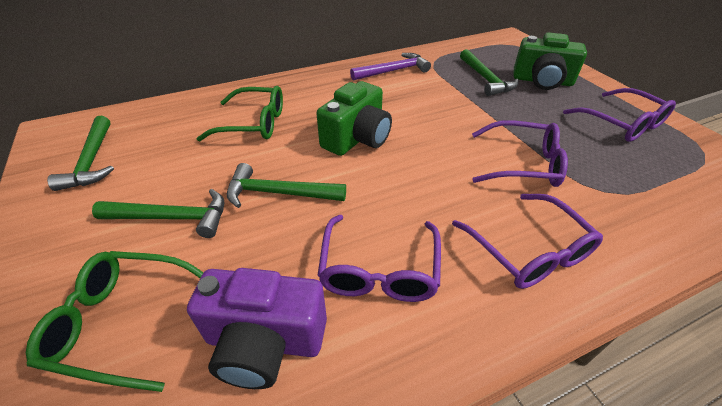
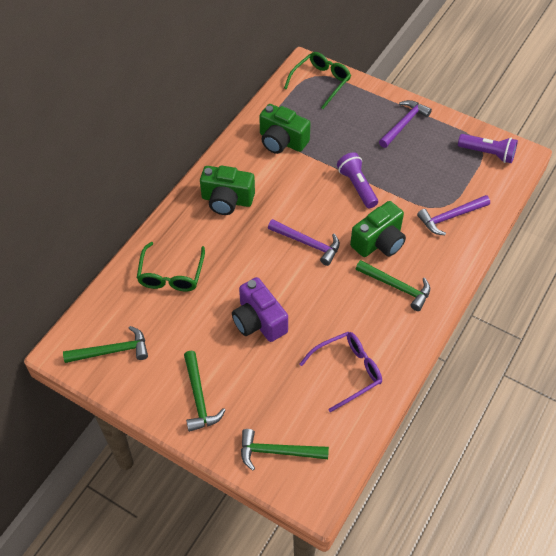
green camera: 2 -> 3
purple flashlight: 0 -> 2
purple glasses: 4 -> 1
purple hammer: 1 -> 3

